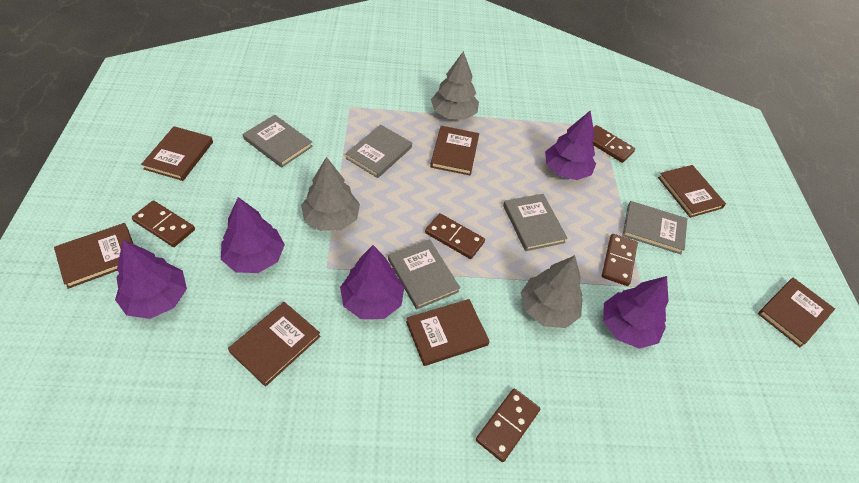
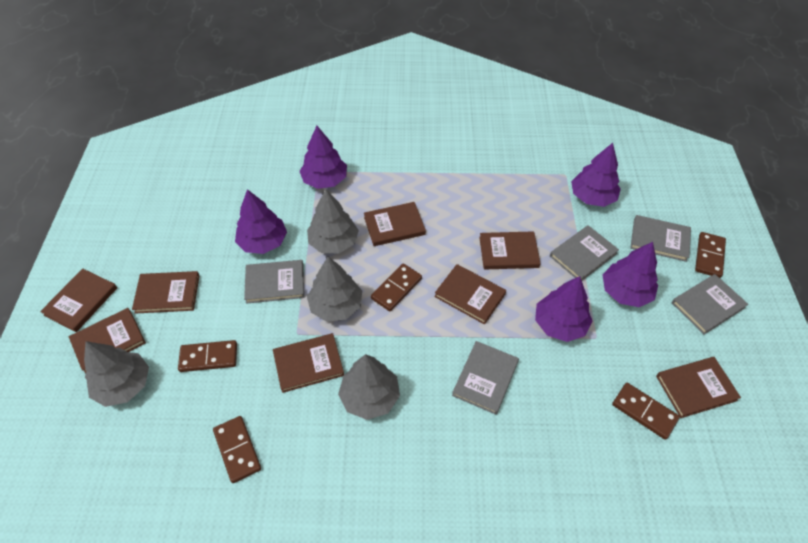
brown book: 7 -> 8
grey tree: 3 -> 4

